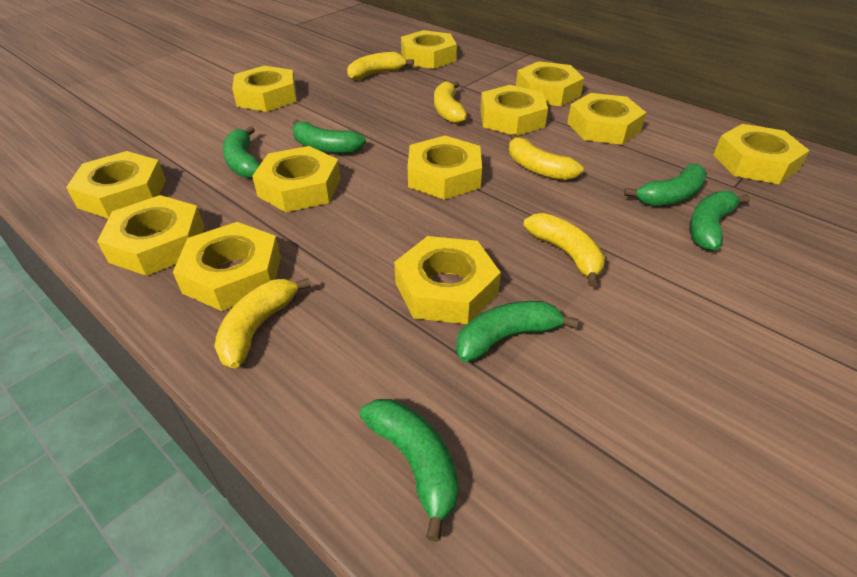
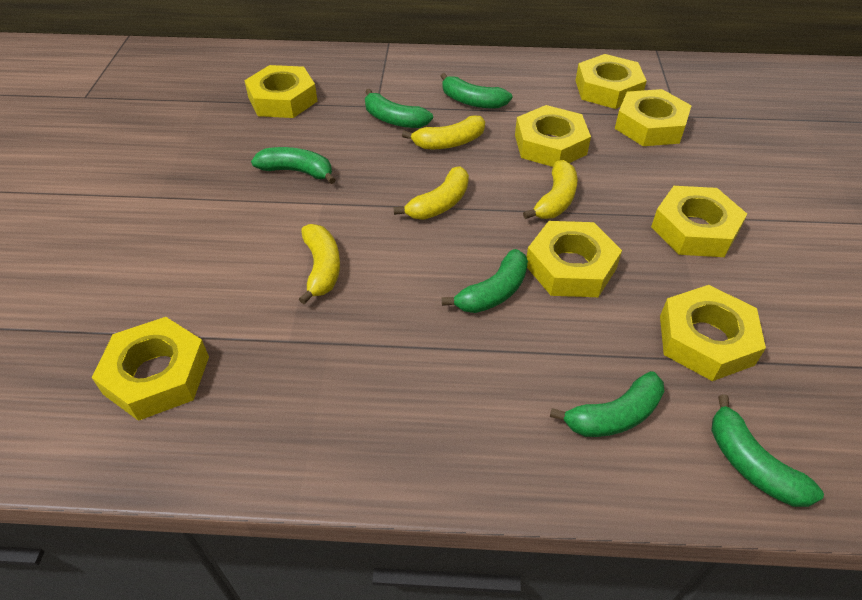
yellow banana: 5 -> 4
yellow nut: 12 -> 8

